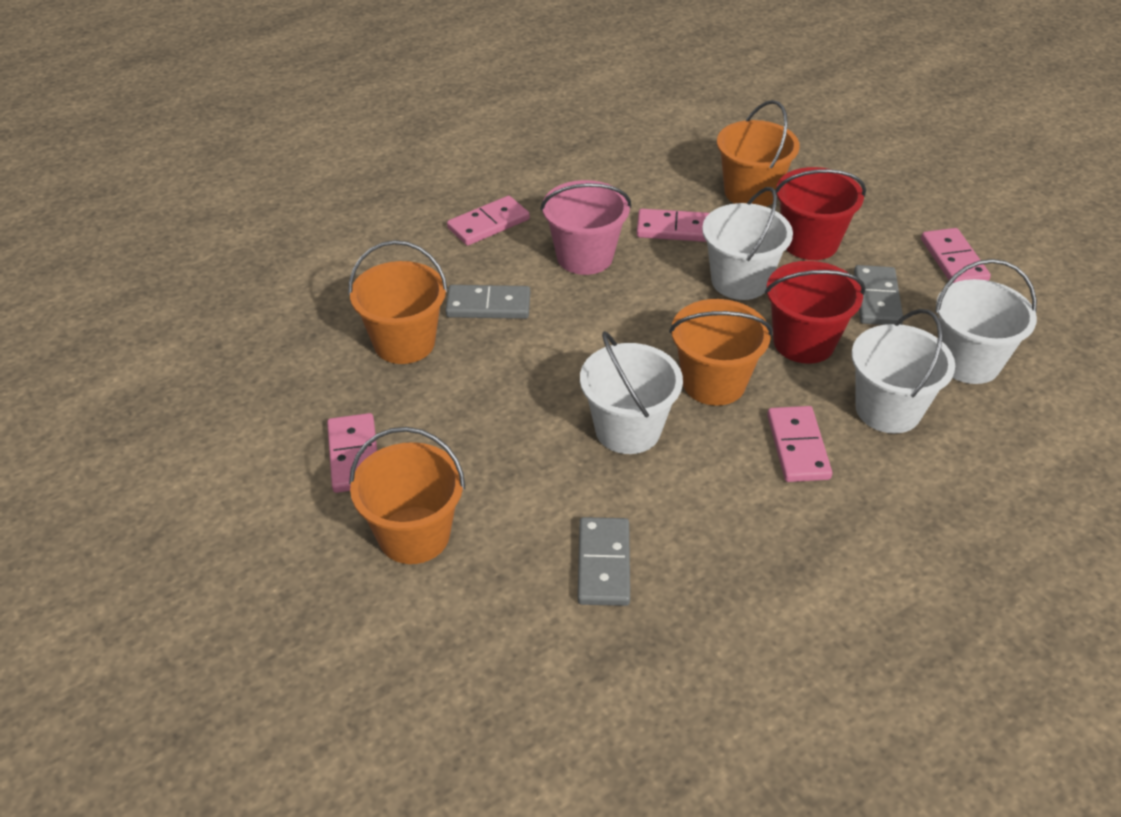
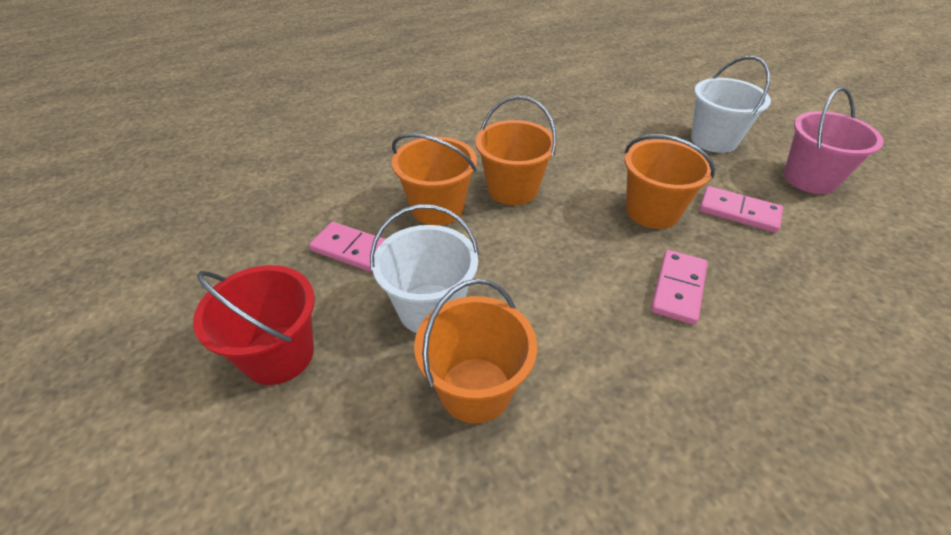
grey domino: 3 -> 0
pink domino: 5 -> 3
red bucket: 2 -> 1
white bucket: 4 -> 2

